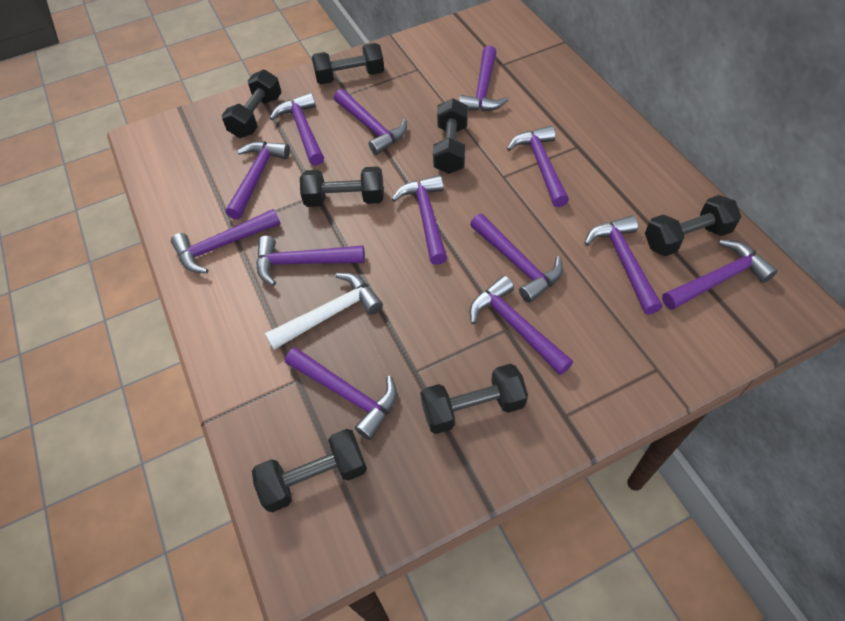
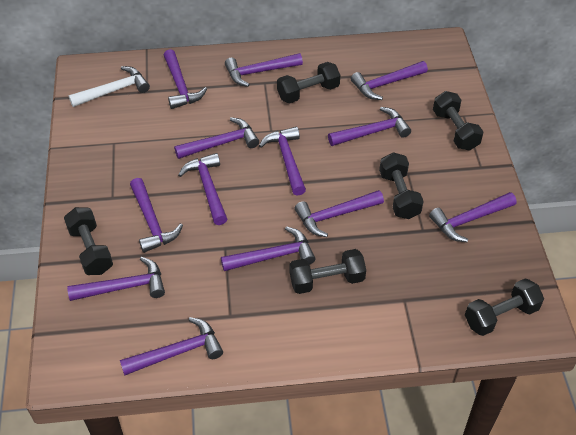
black dumbbell: 7 -> 6

